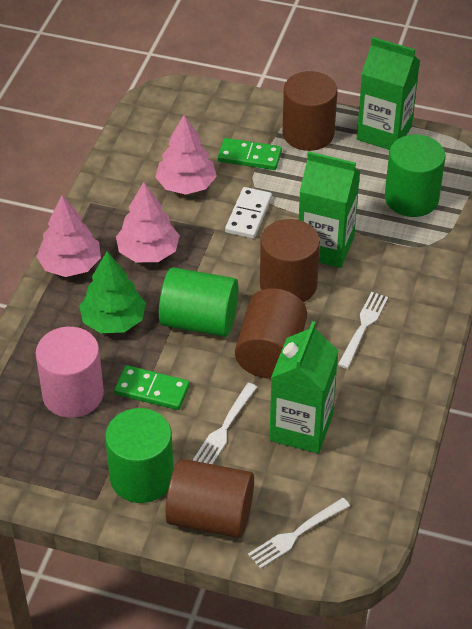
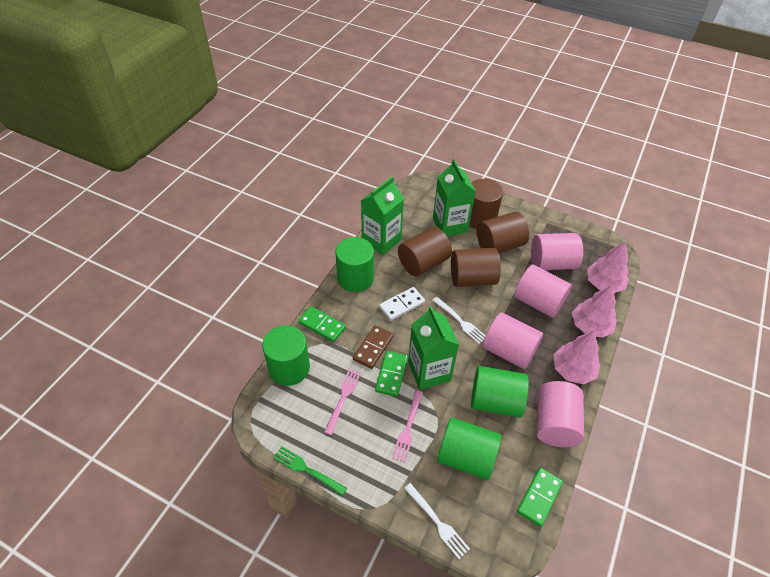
brown domino: 0 -> 1
green cylinder: 3 -> 4
green domino: 2 -> 3
green fork: 0 -> 1
green tree: 1 -> 0
pink cylinder: 1 -> 4
pink fork: 0 -> 2
white fork: 3 -> 2

